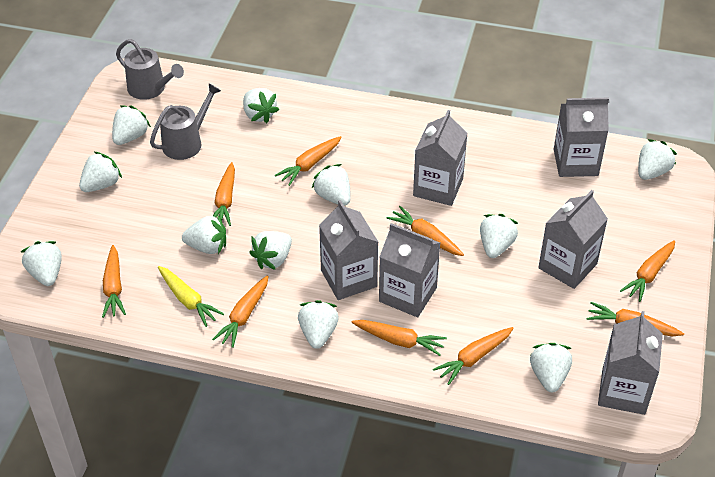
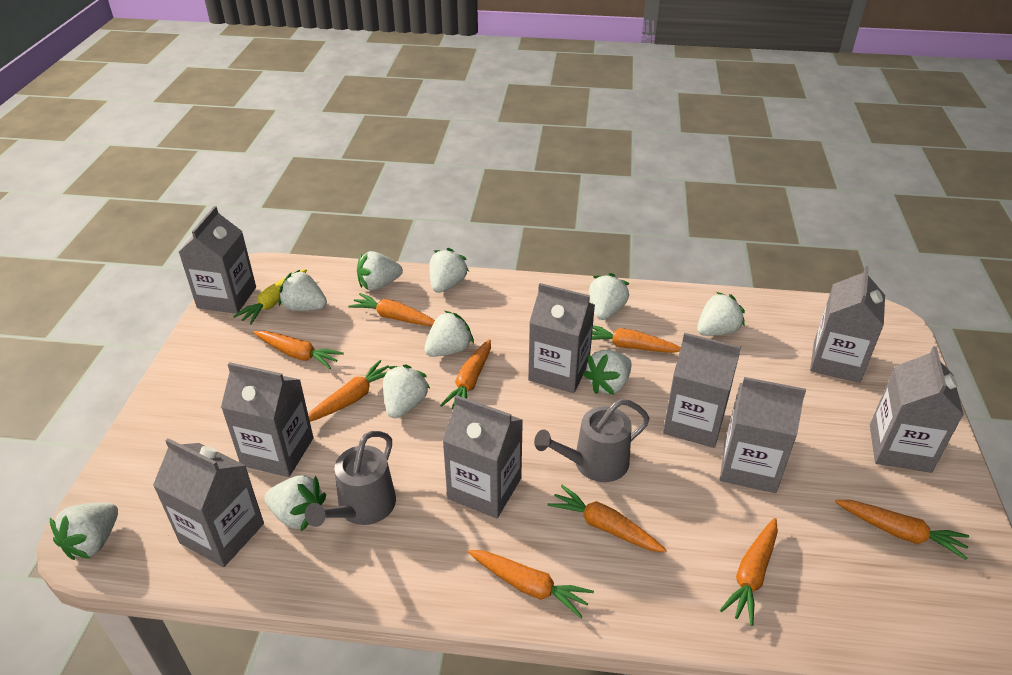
grey carton: 6 -> 9
white strawberry: 11 -> 10

